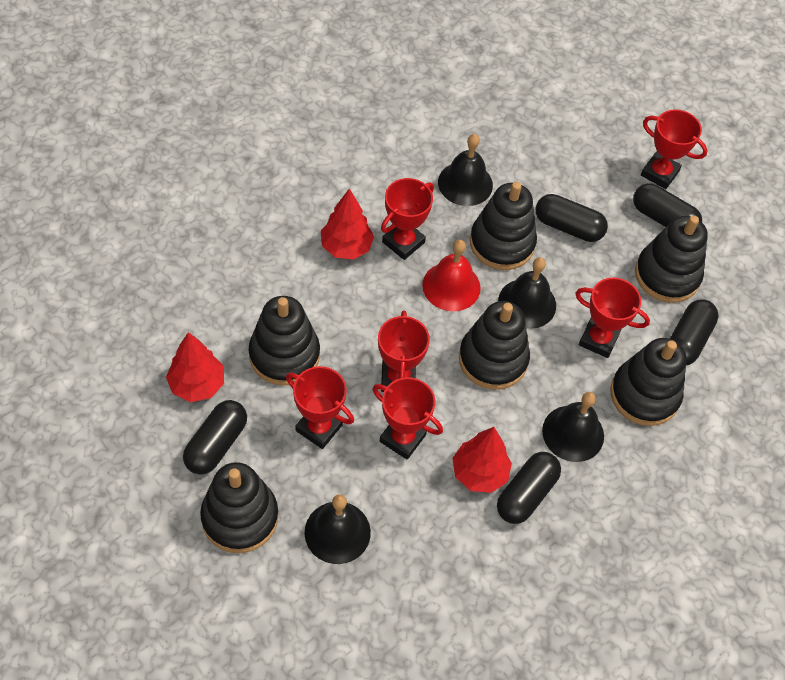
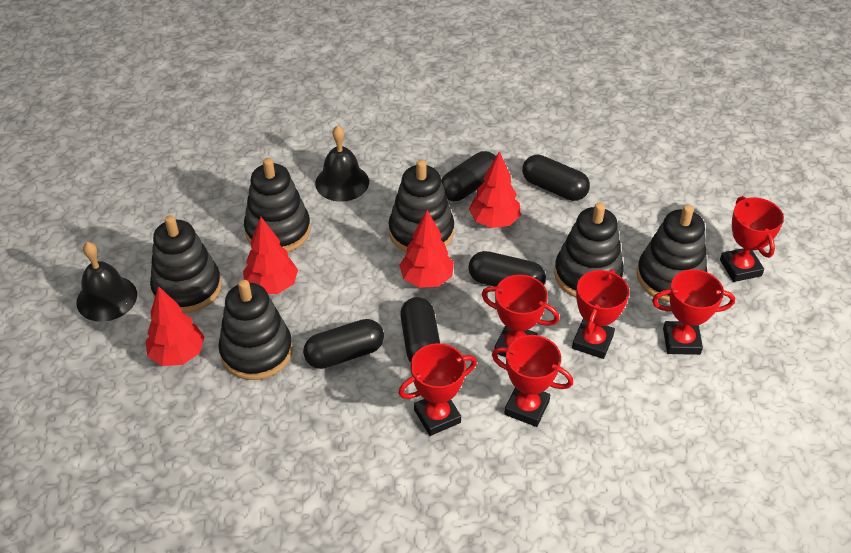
black bell: 4 -> 2
red bell: 1 -> 0
red tree: 3 -> 4

